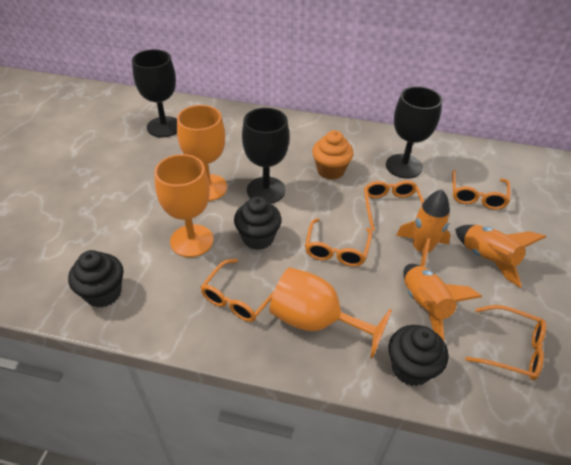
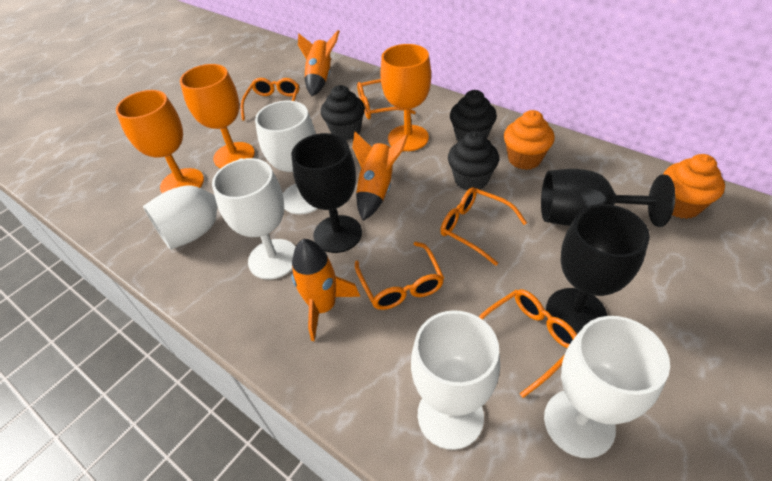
orange cupcake: 1 -> 2
white goblet: 0 -> 5

